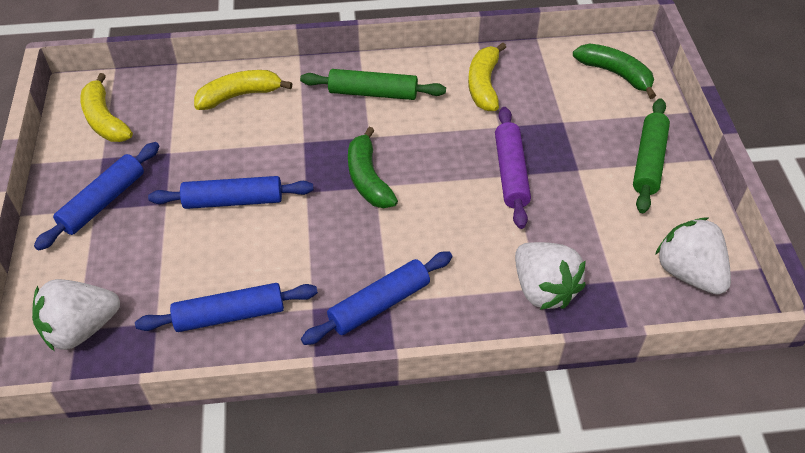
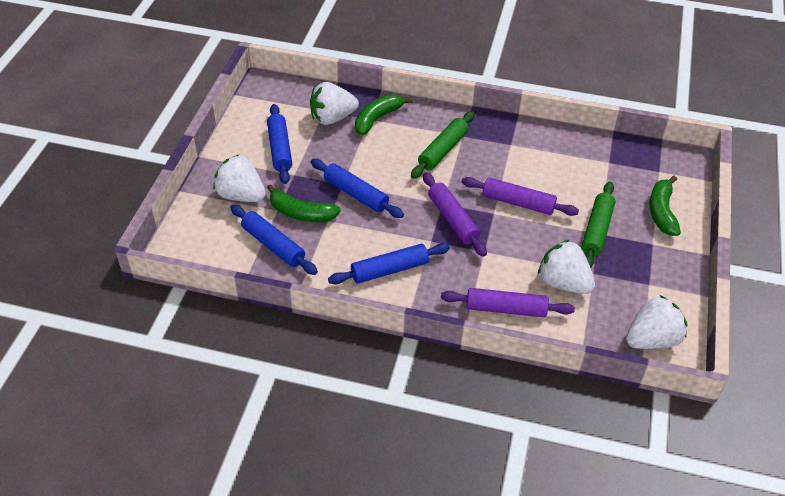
green banana: 2 -> 3
purple rolling pin: 1 -> 3
white strawberry: 3 -> 4
yellow banana: 3 -> 0

